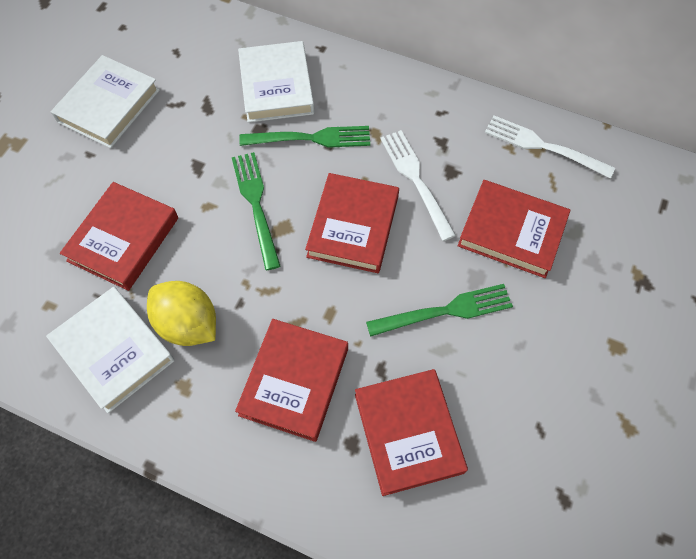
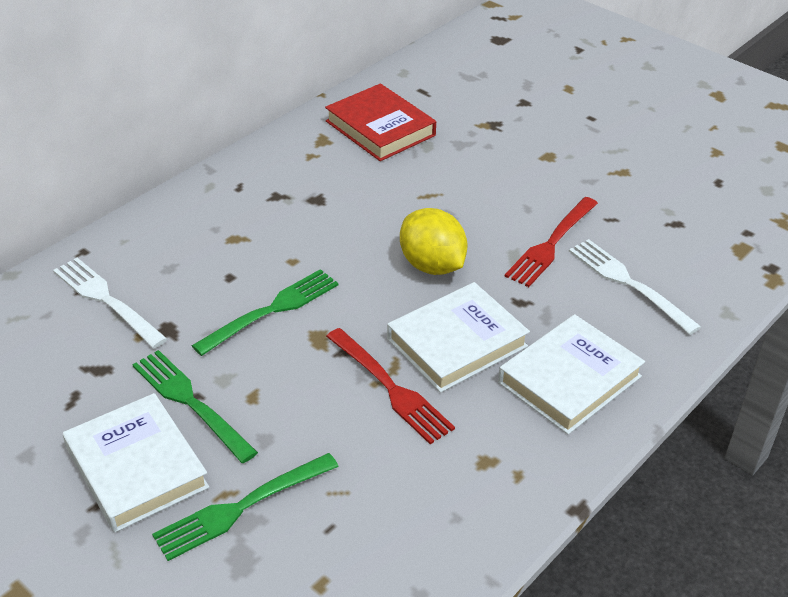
red book: 5 -> 1
red fork: 0 -> 2

